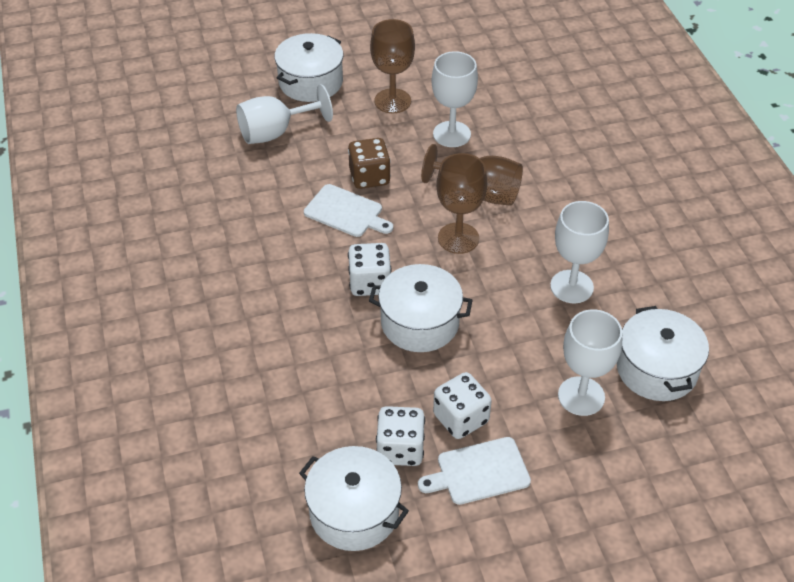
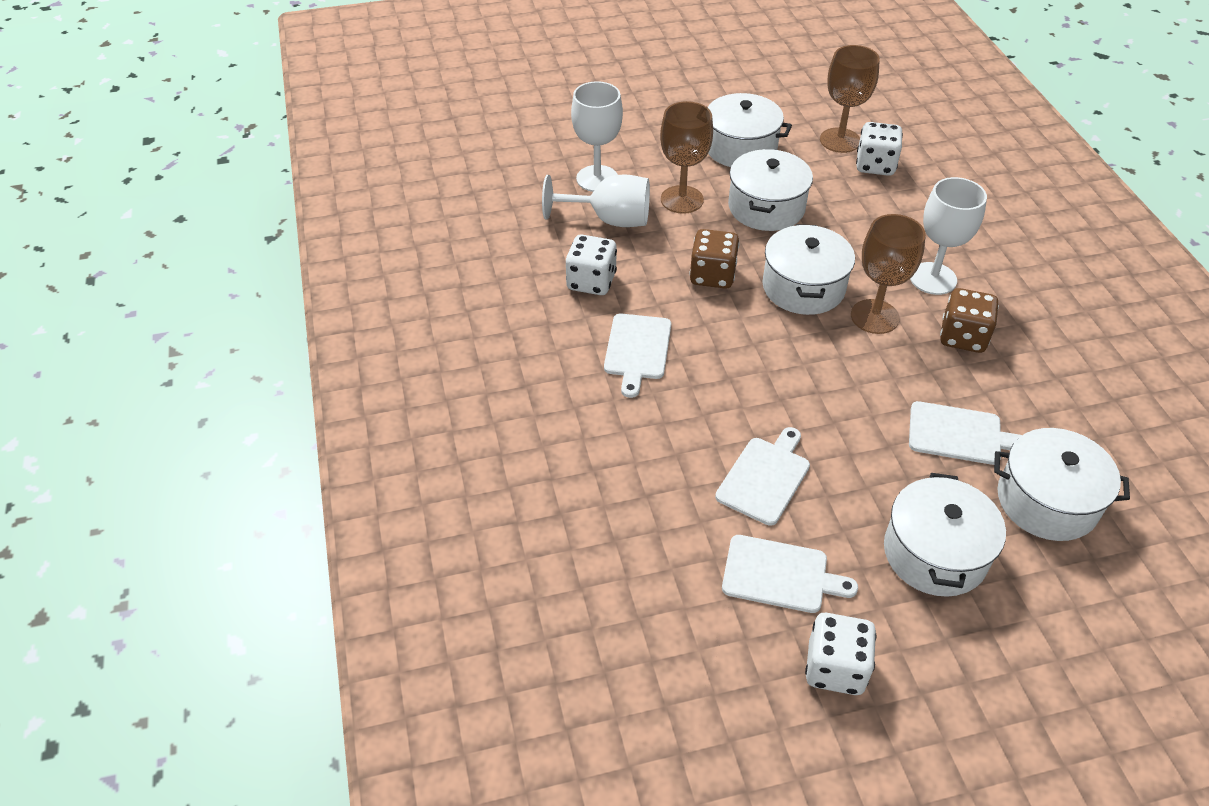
brown dice: 1 -> 2
white cutting board: 2 -> 4
white goblet: 4 -> 3
white pot: 4 -> 5

